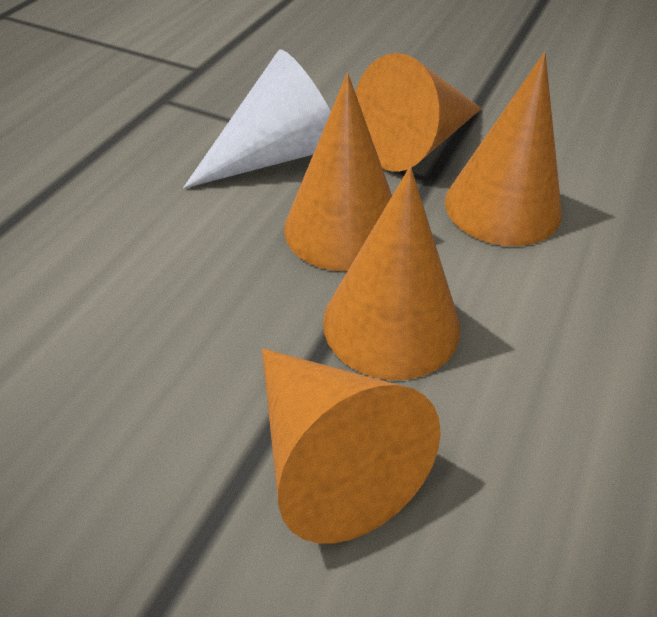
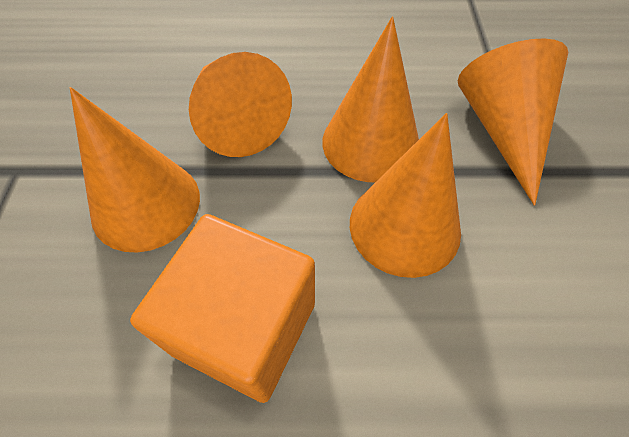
orange cube: 0 -> 1
white cone: 1 -> 0

